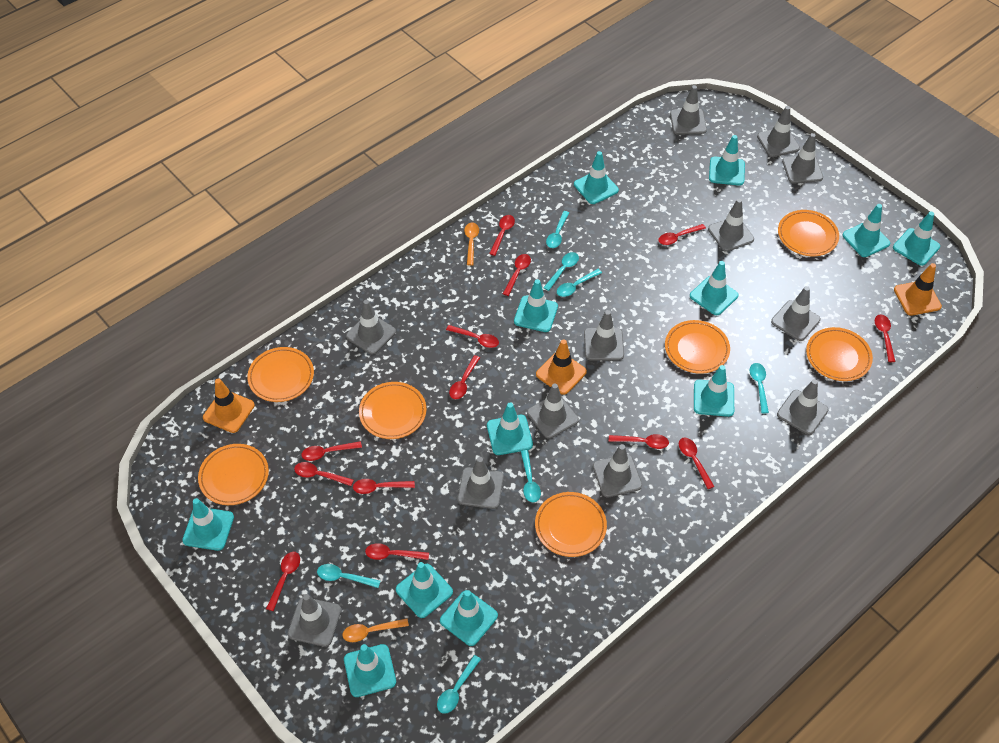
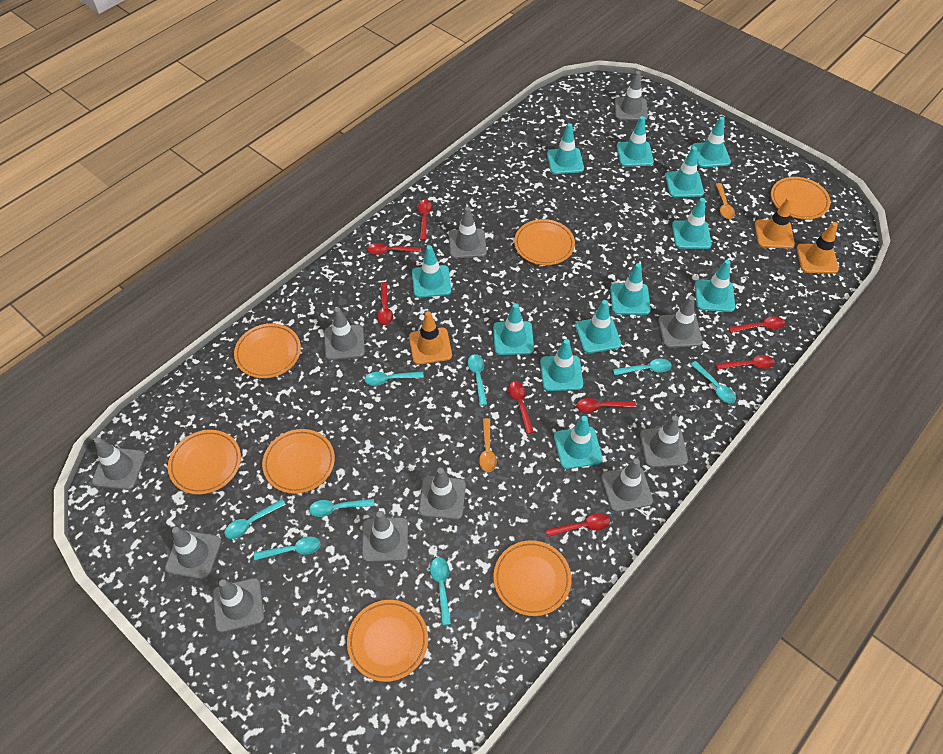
grey traffic cone: 12 -> 11
red spoon: 13 -> 8
turquoise spoon: 7 -> 8

